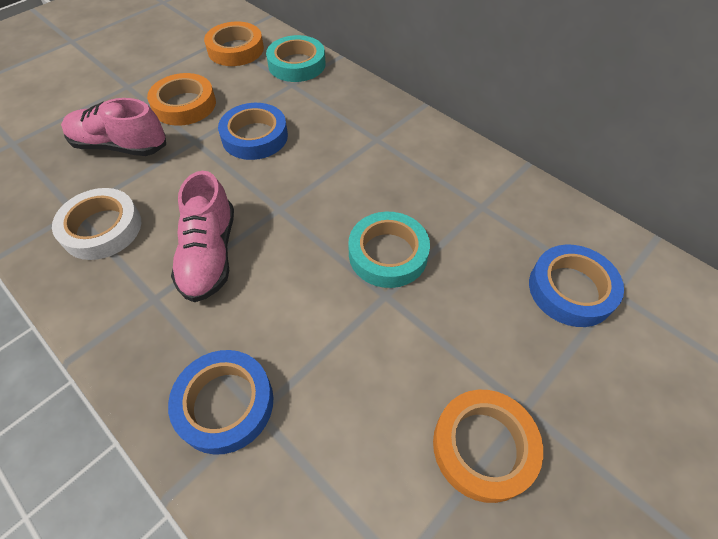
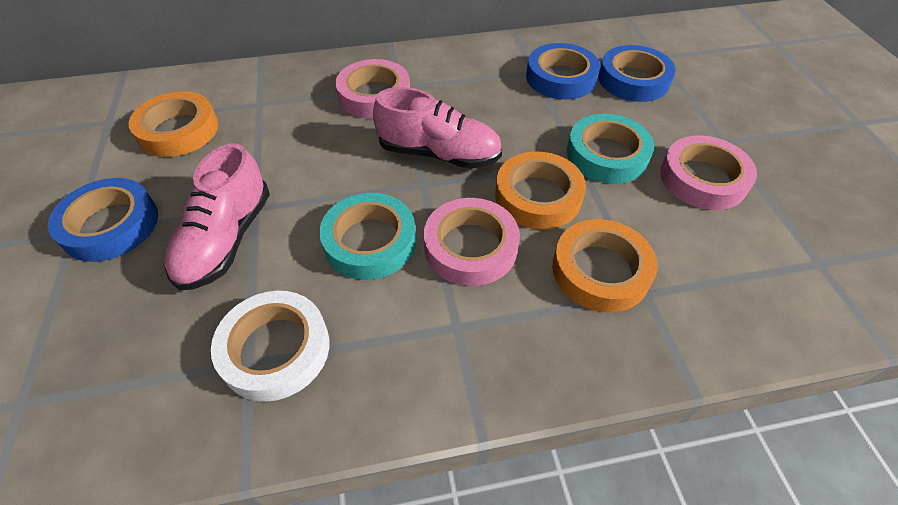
pink tape: 0 -> 3

